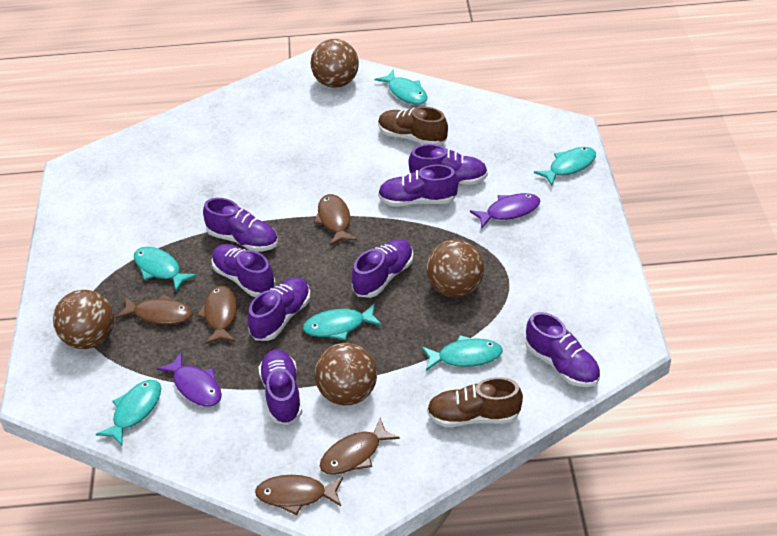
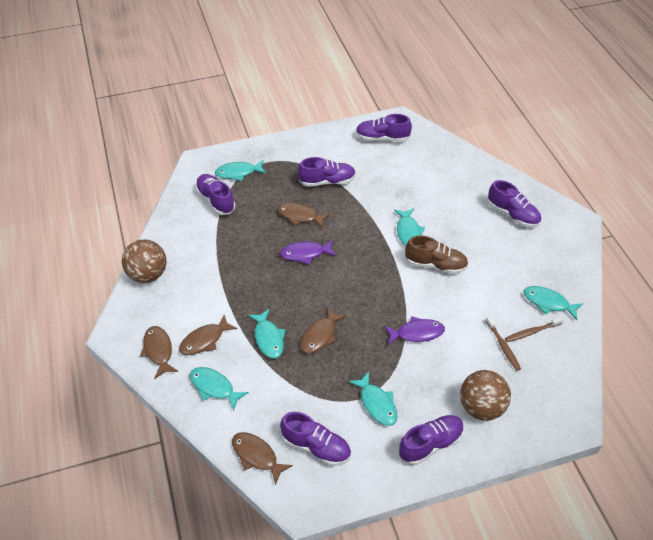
brown ball: 4 -> 2
brown shoe: 2 -> 1
brown toothbrush: 0 -> 2
purple shoe: 8 -> 6

